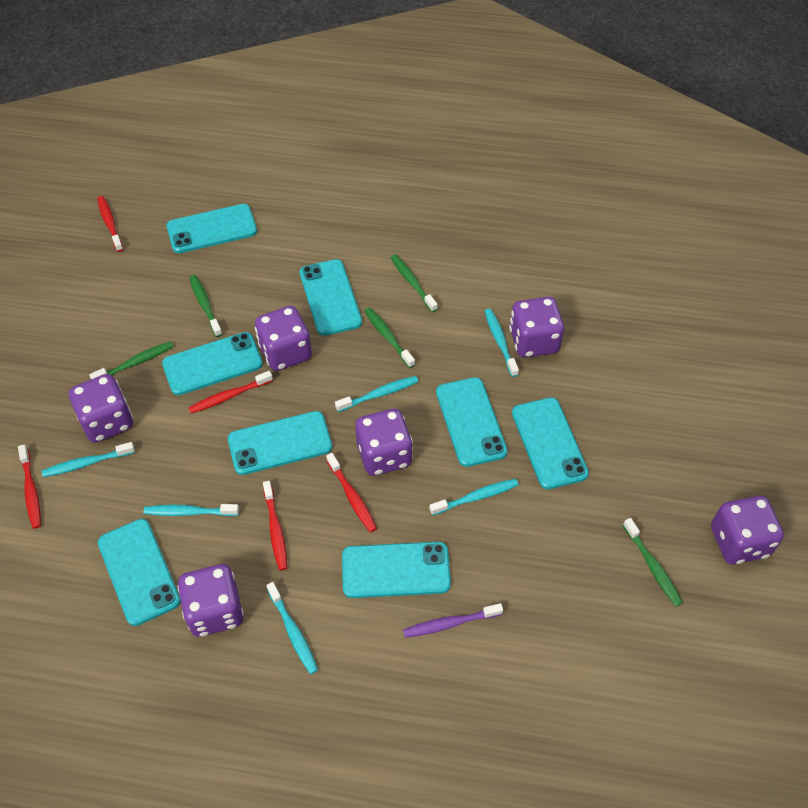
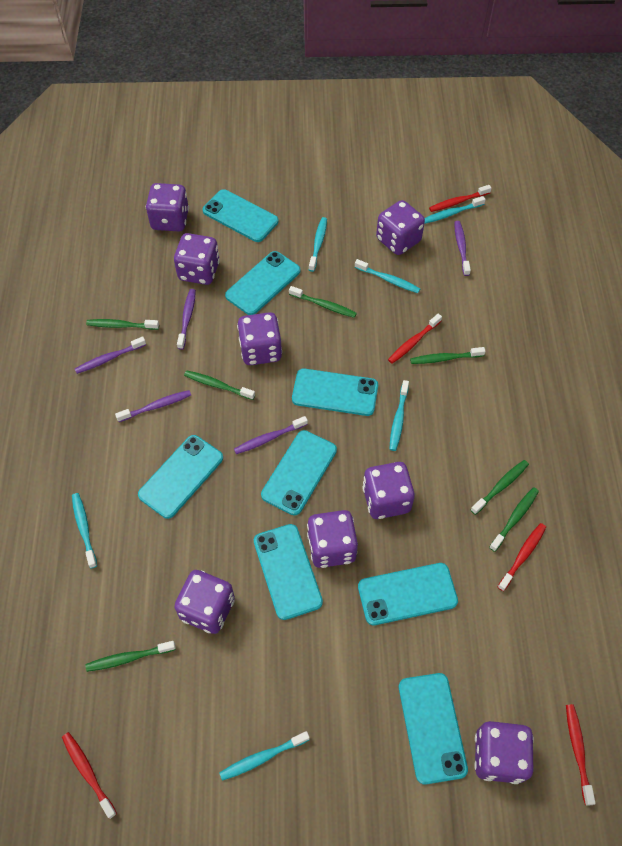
green toothbrush: 5 -> 7
purple dice: 6 -> 8
purple toothbrush: 1 -> 5

